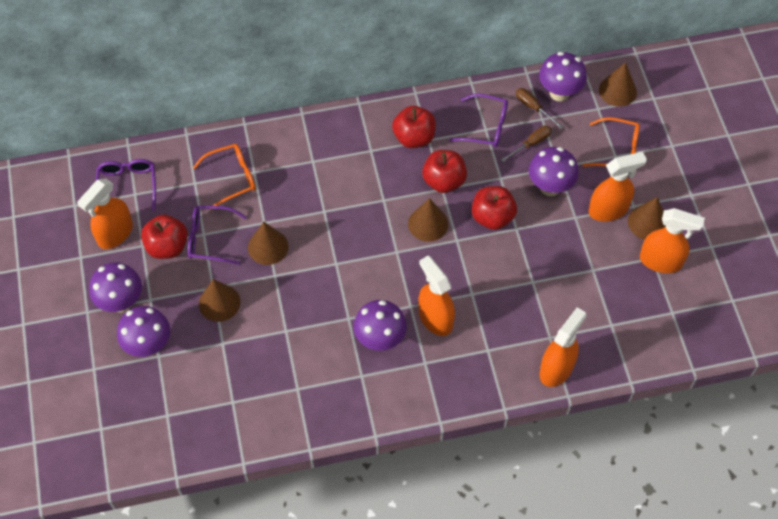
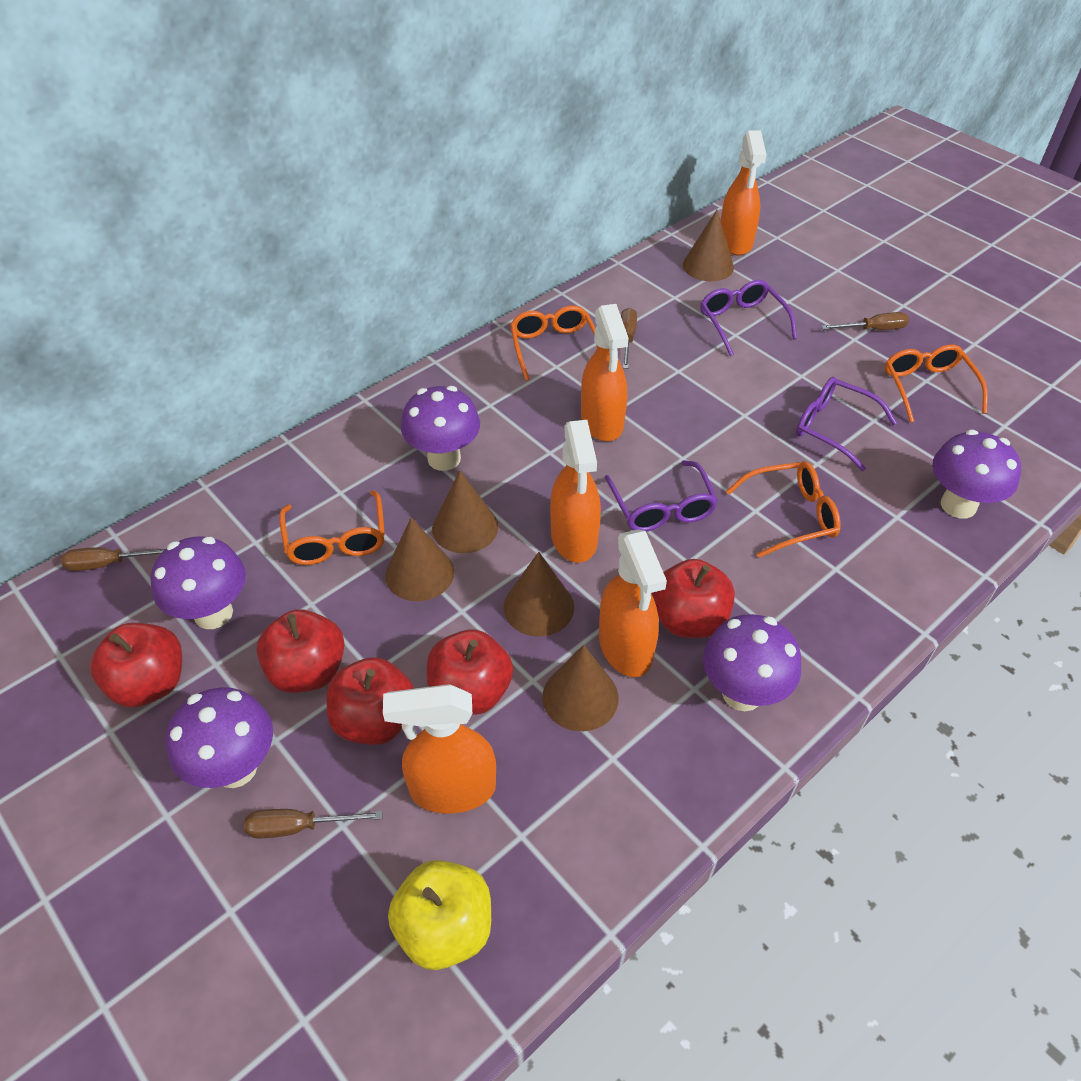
brown screwdriver: 2 -> 4
orange glasses: 2 -> 4
red apple: 4 -> 5
yellow apple: 0 -> 1

